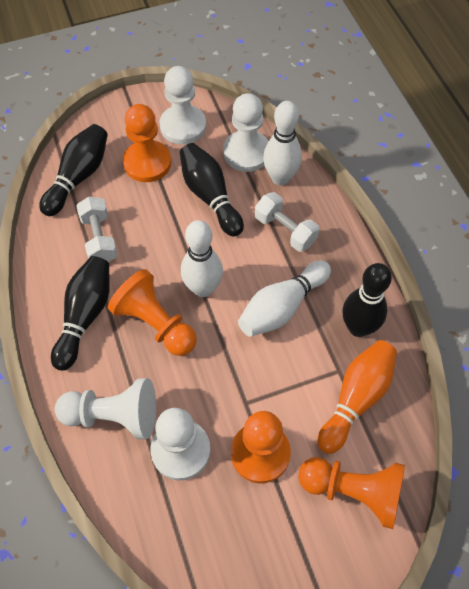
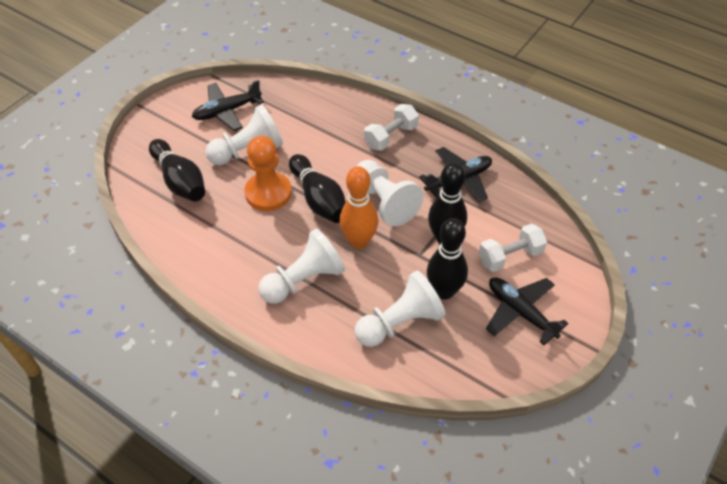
black plane: 0 -> 3
orange pawn: 4 -> 1
white bowling pin: 3 -> 0

